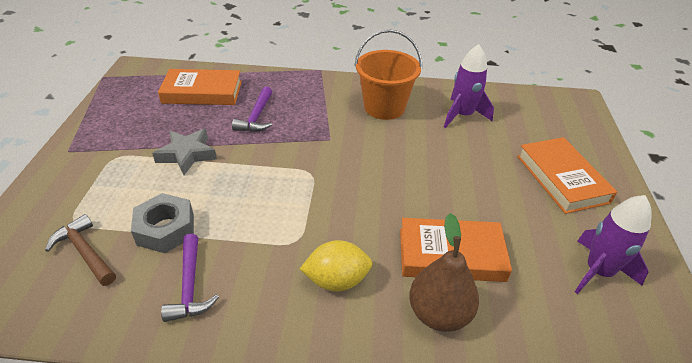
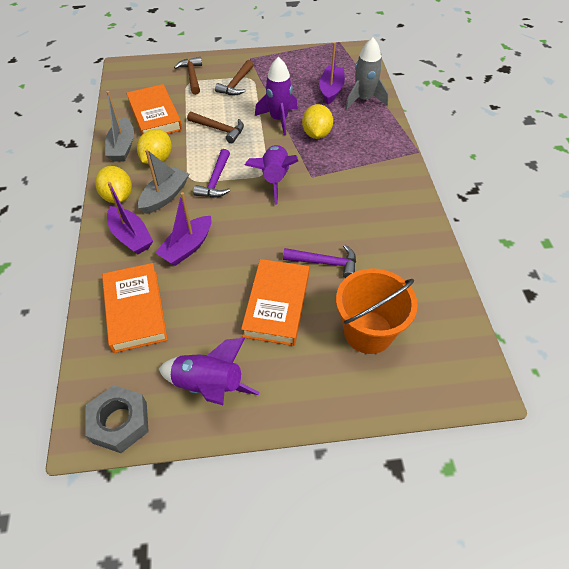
brown hammer: 1 -> 3
brown pear: 1 -> 0
grey boat: 0 -> 2
grey rocket: 0 -> 1
grey star: 1 -> 0
purple boat: 0 -> 3
purple rocket: 2 -> 3
yellow lemon: 1 -> 3

